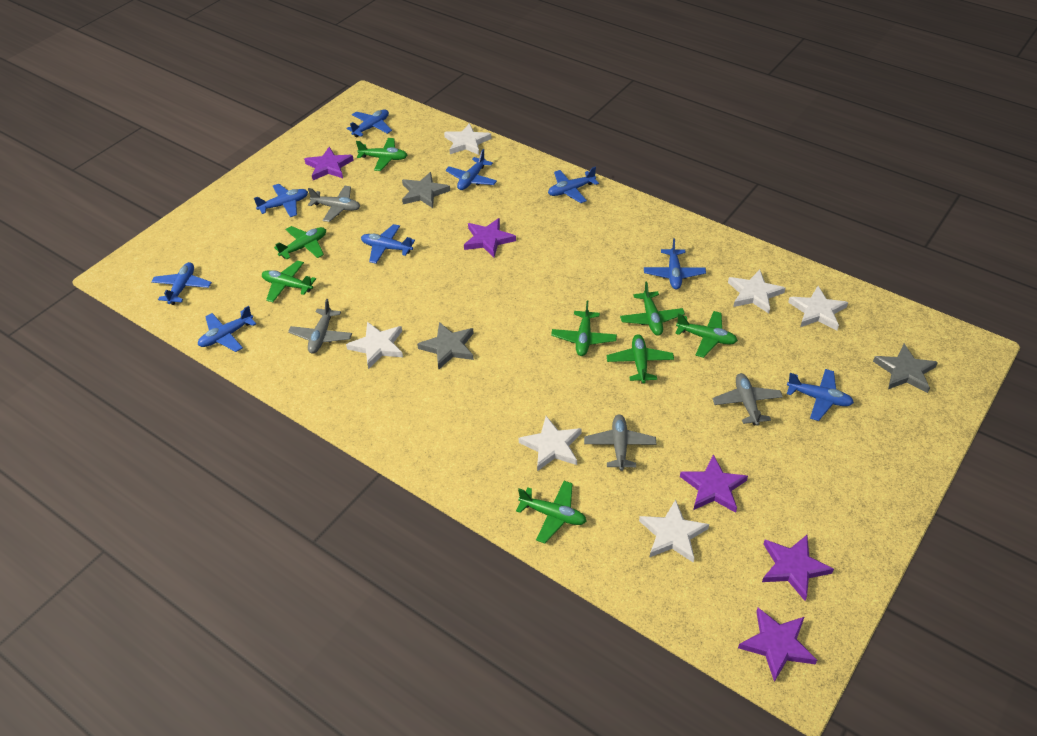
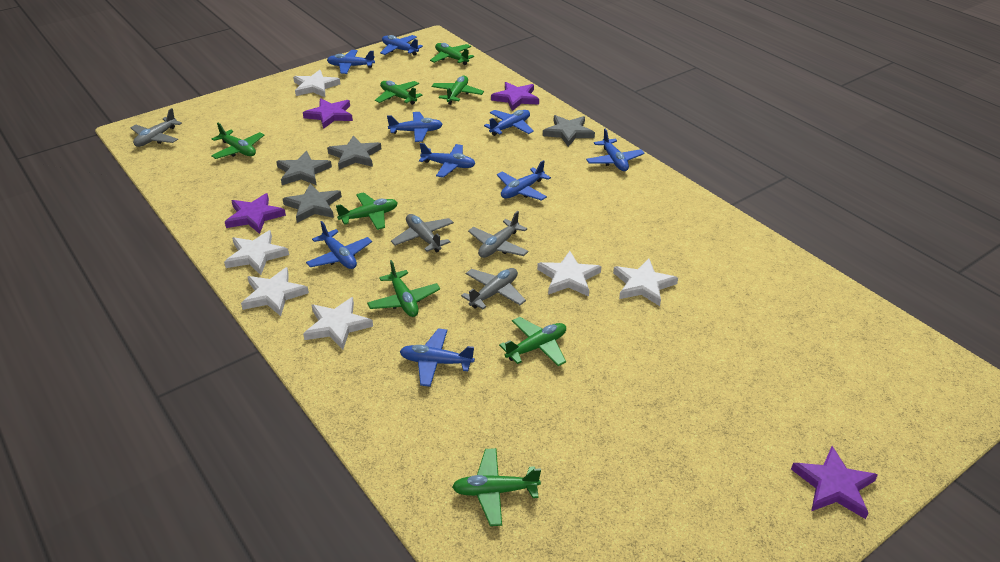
grey star: 3 -> 4
purple star: 5 -> 4

